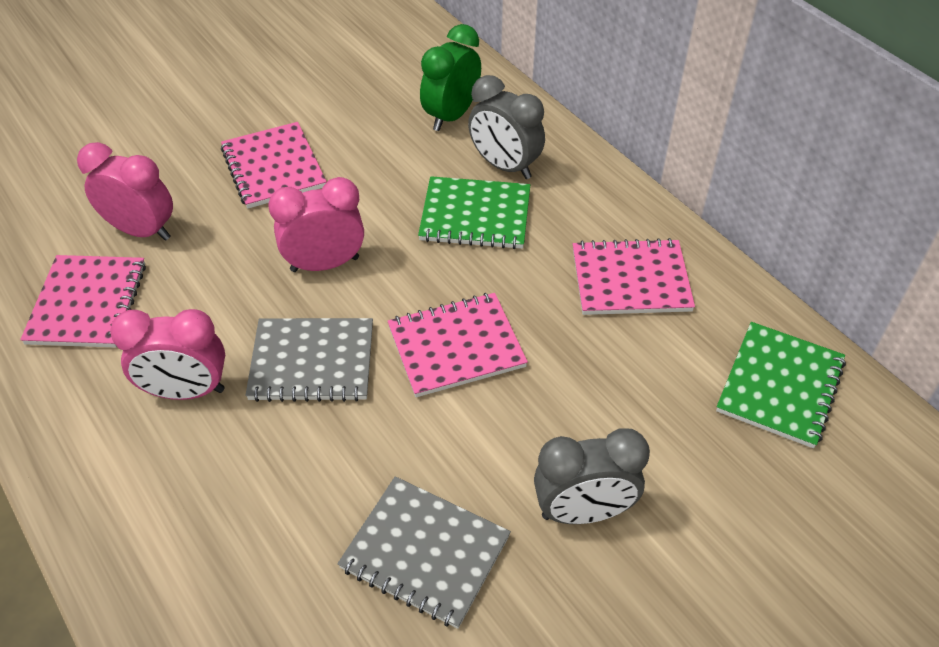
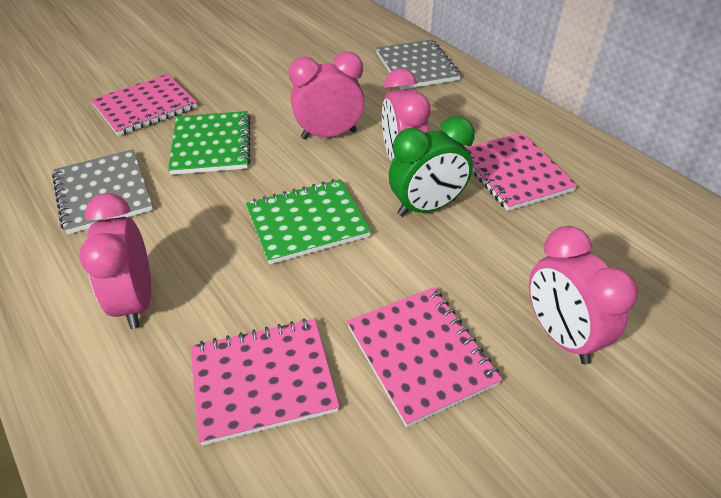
grey clock: 2 -> 0
pink clock: 3 -> 4

